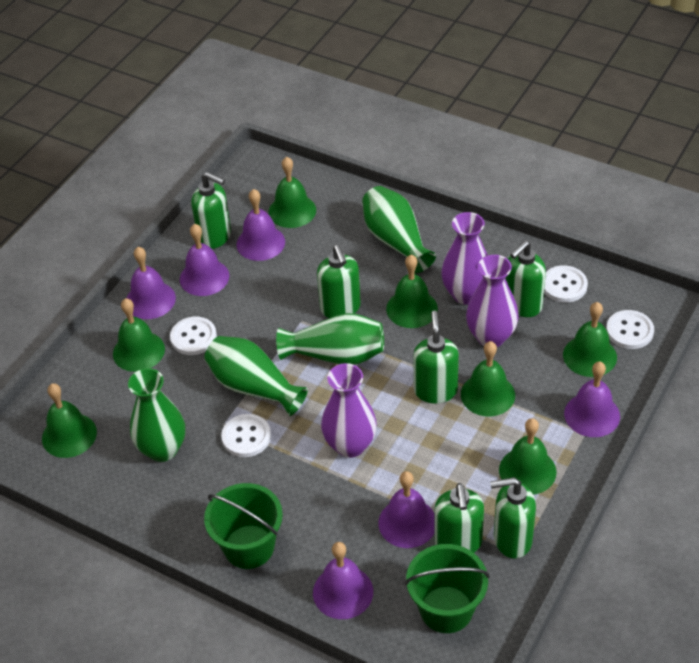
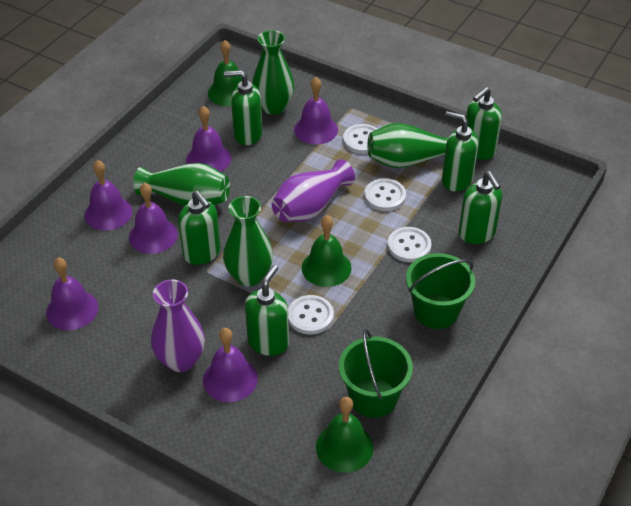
green bell: 7 -> 3
purple vase: 3 -> 2

